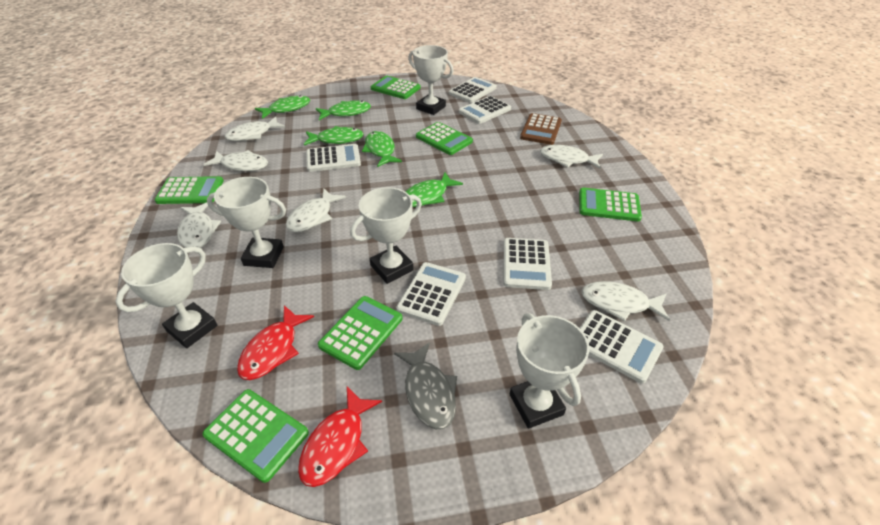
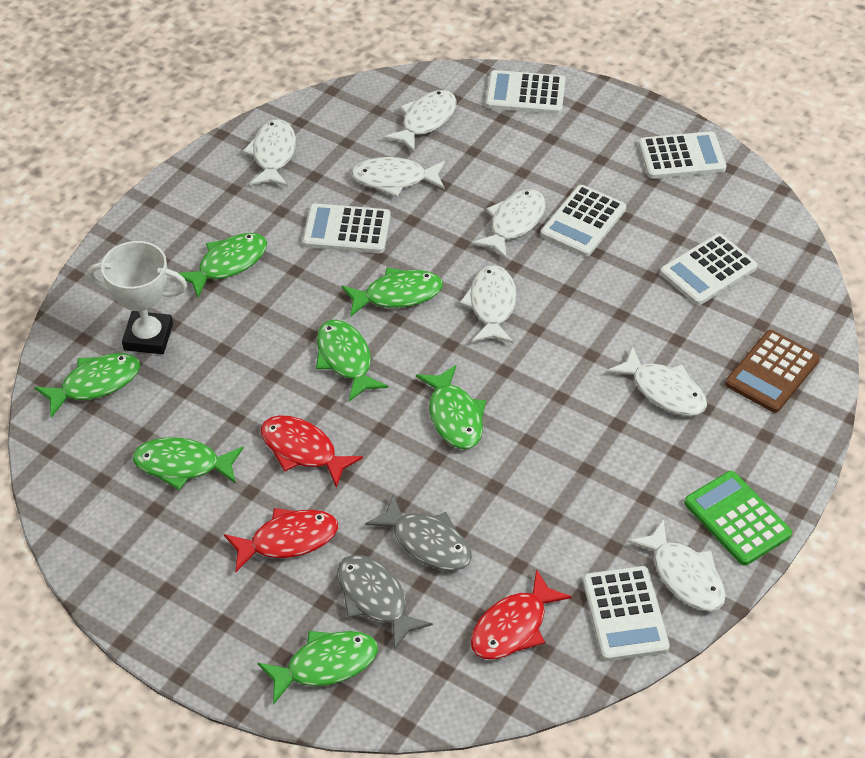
green calculator: 6 -> 1
green fish: 5 -> 7
grey fish: 1 -> 2
red fish: 2 -> 3
white fish: 6 -> 7
white trophy: 5 -> 1

